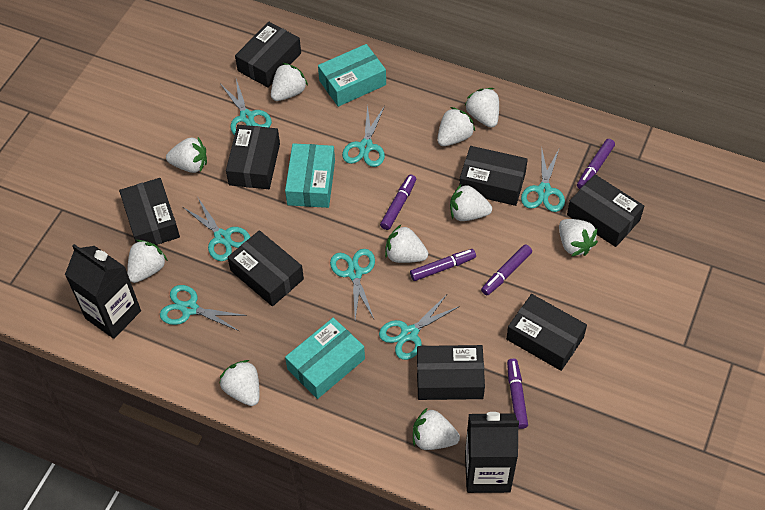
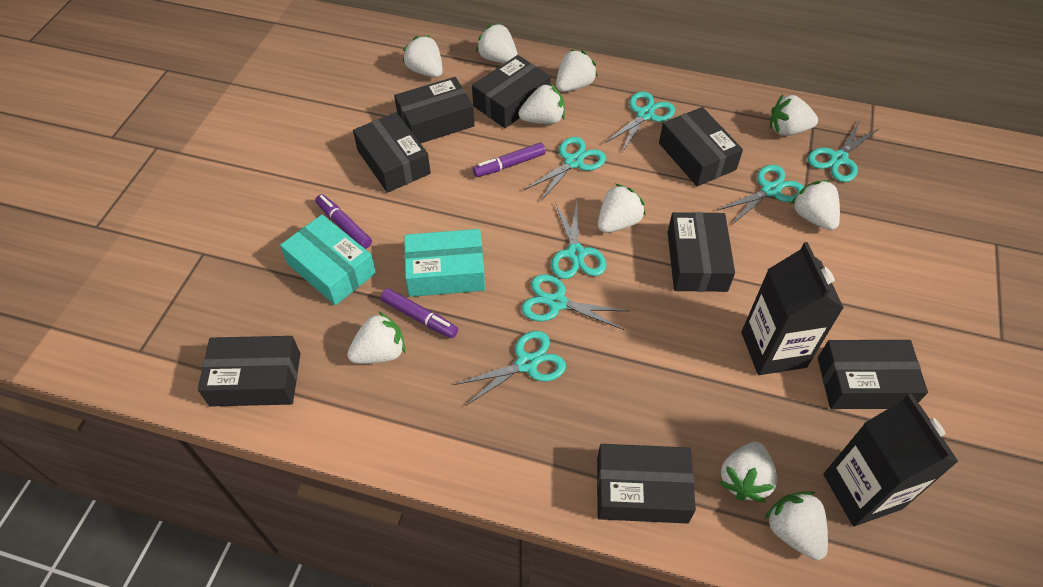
purple marker: 5 -> 3
turquoise box: 3 -> 2

